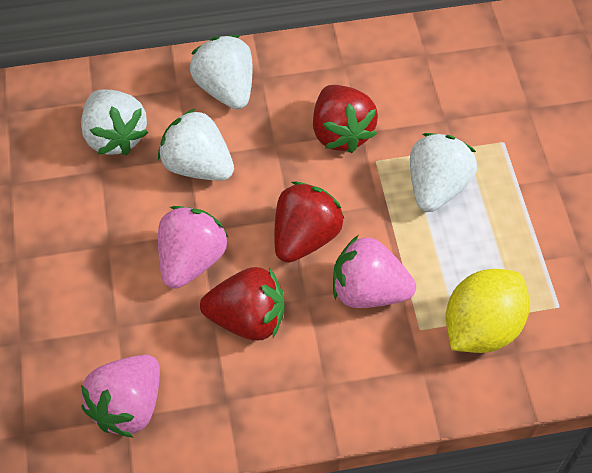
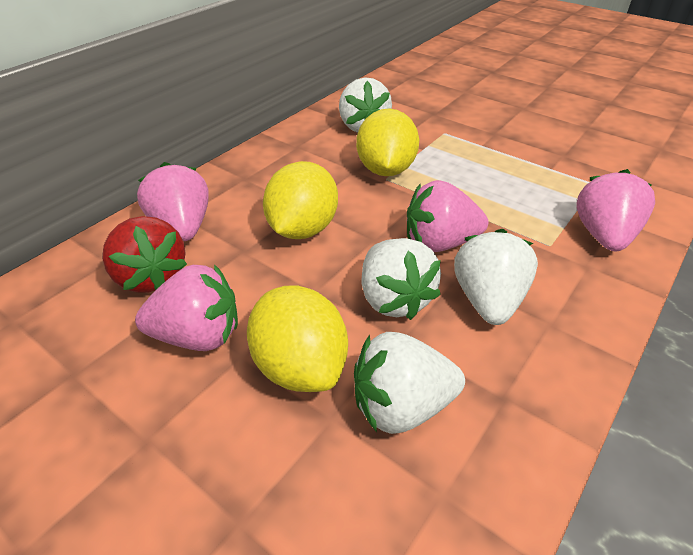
pink strawberry: 3 -> 4
red strawberry: 3 -> 1
yellow lemon: 1 -> 3

